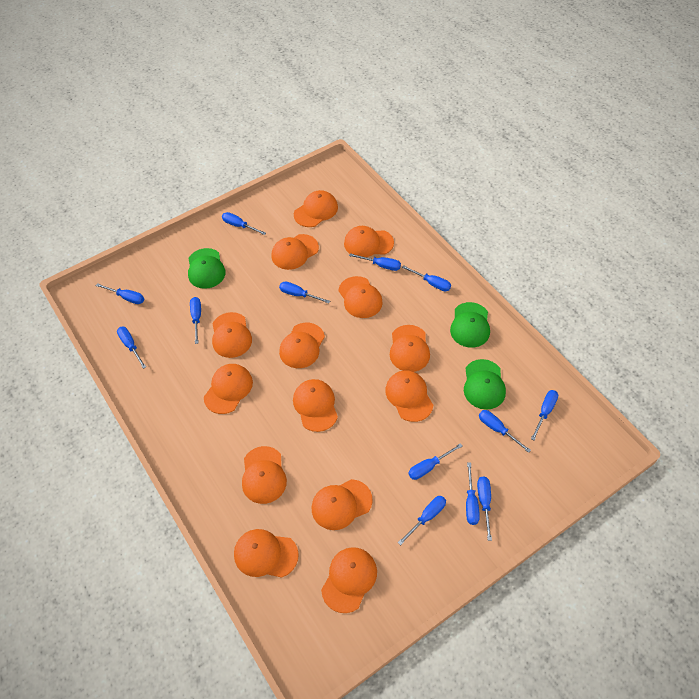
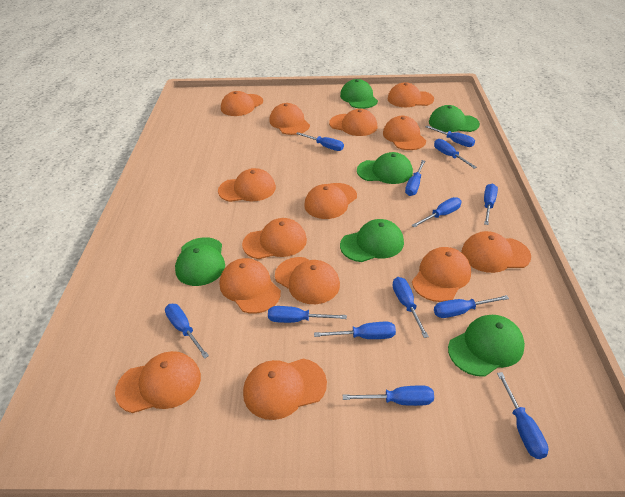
green cap: 3 -> 6

